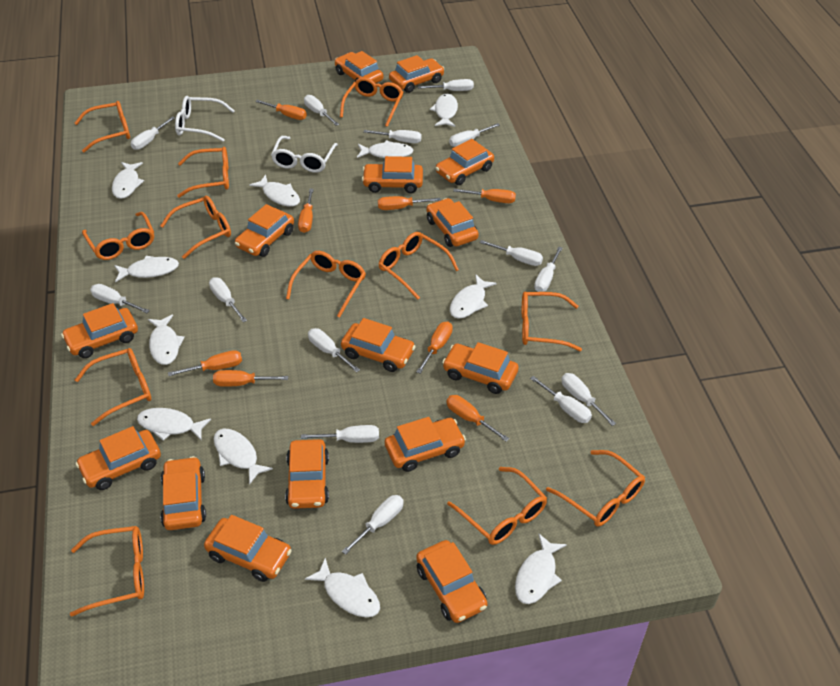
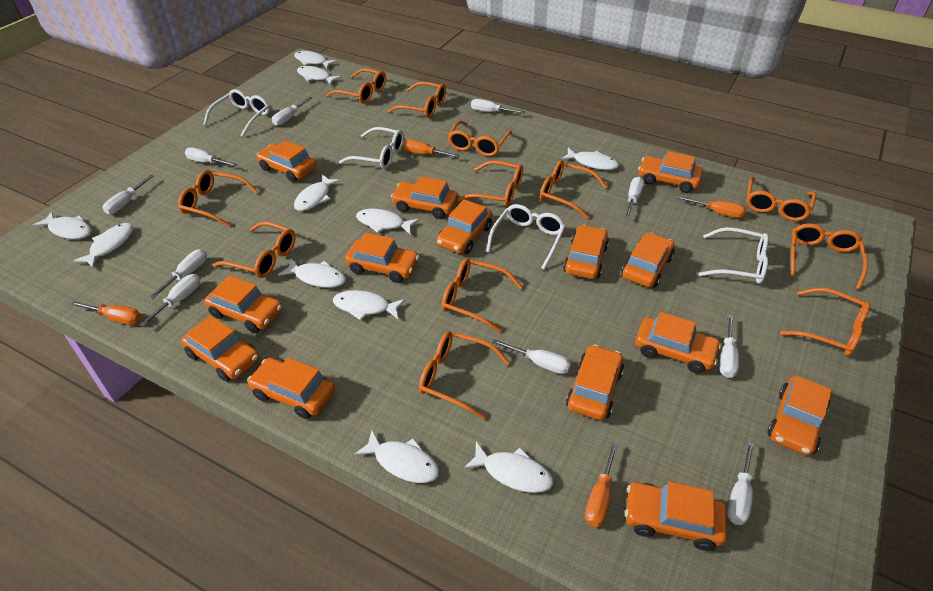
orange car: 15 -> 14
orange screwdriver: 8 -> 4
white glasses: 2 -> 4
white screwdriver: 14 -> 10

